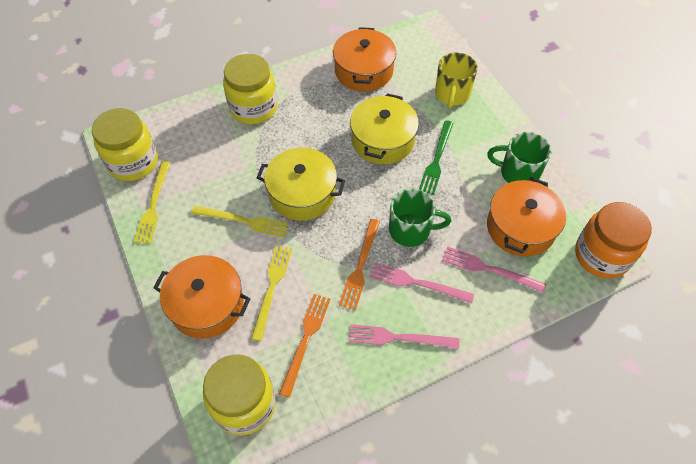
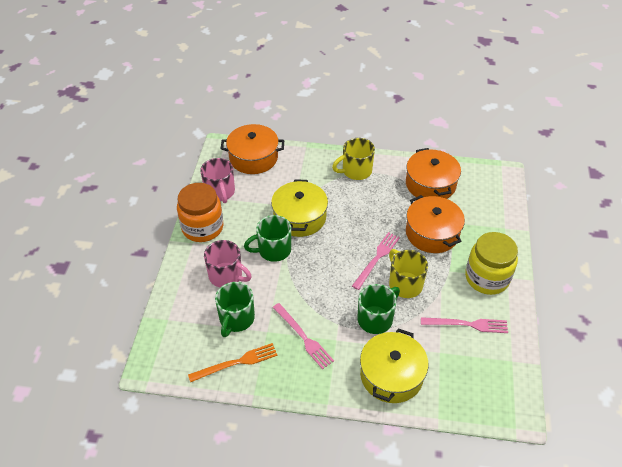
green fork: 1 -> 0
green mug: 2 -> 3
orange fork: 2 -> 1
pink mug: 0 -> 2
yellow fork: 3 -> 0
yellow jar: 3 -> 1
yellow mug: 1 -> 2

